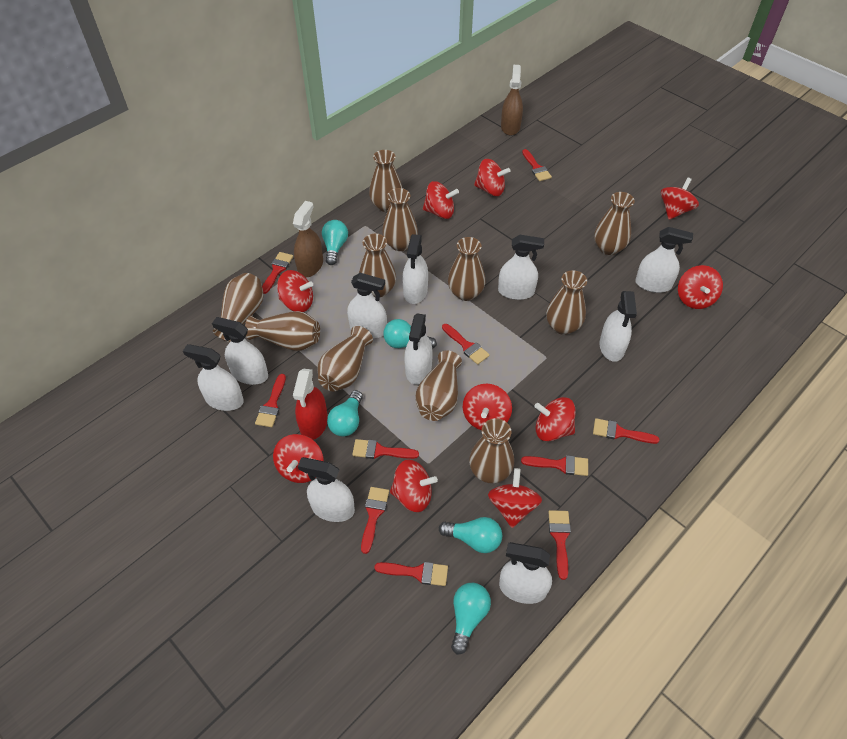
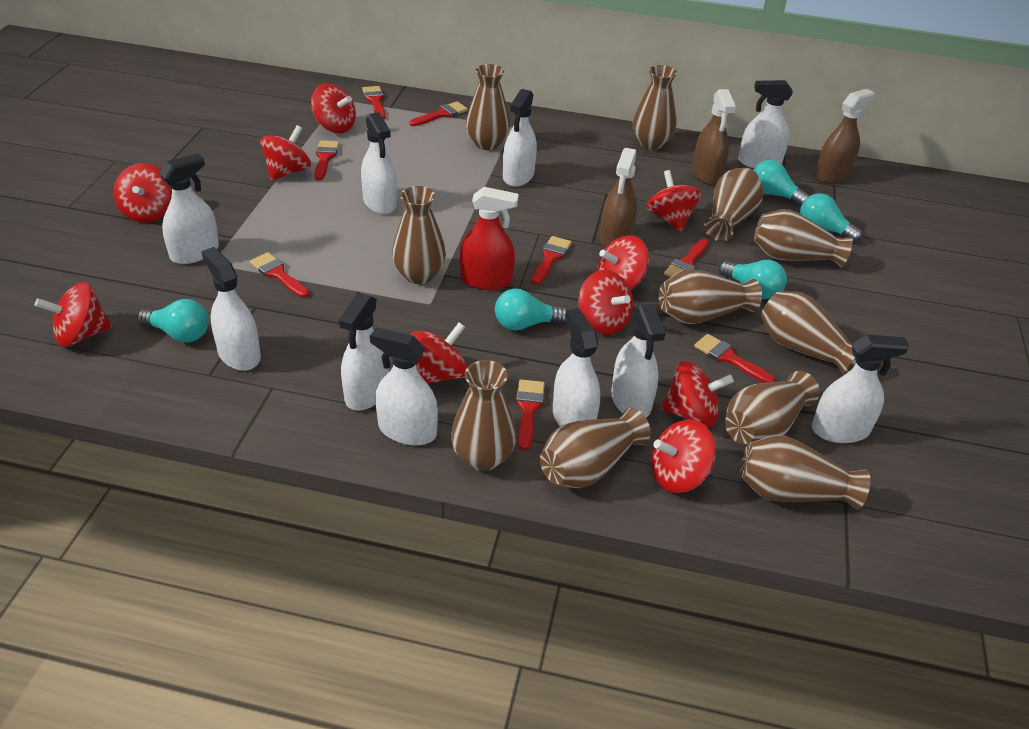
brown spray bottle: 2 -> 3
red brush: 10 -> 8

